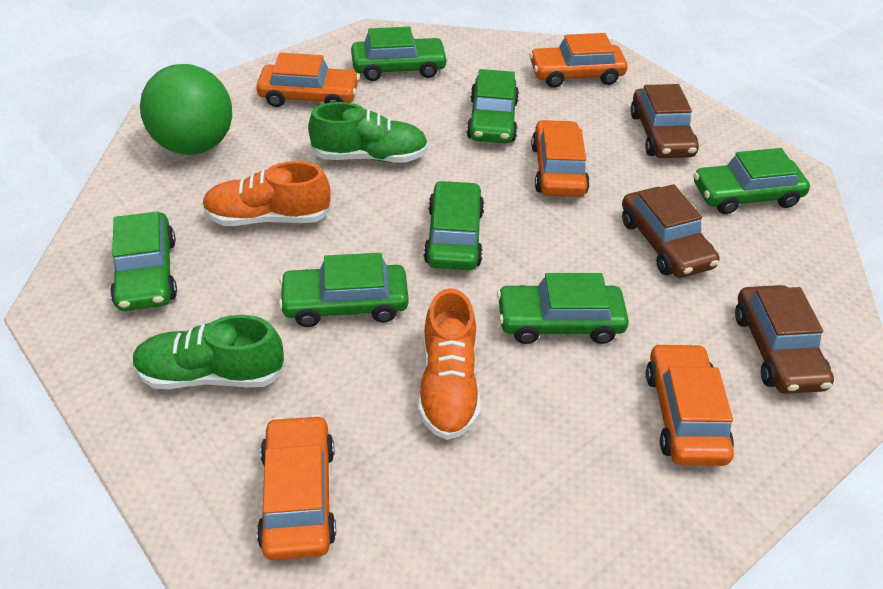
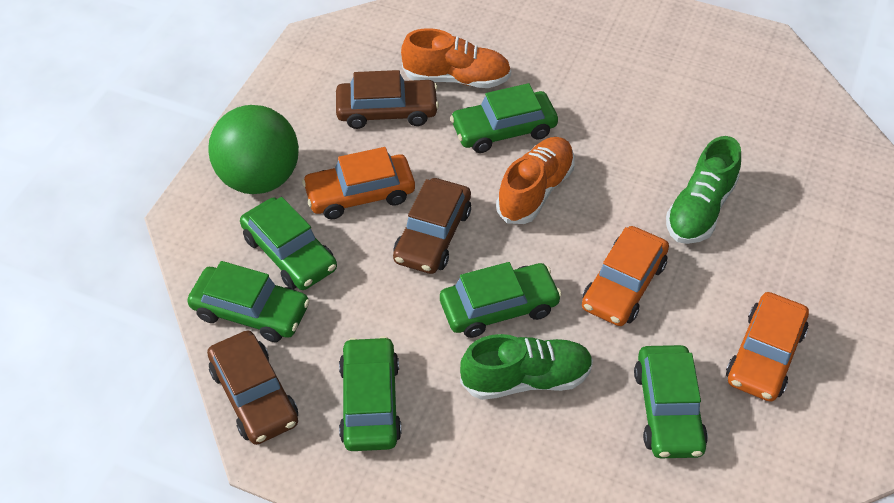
green car: 7 -> 6
orange car: 5 -> 3

